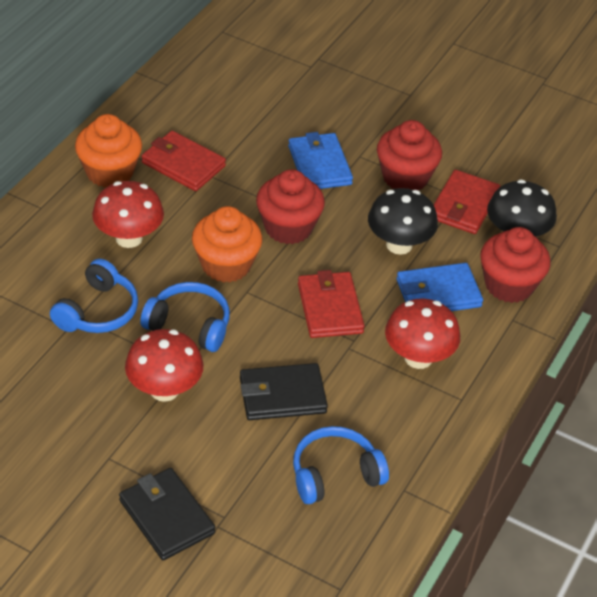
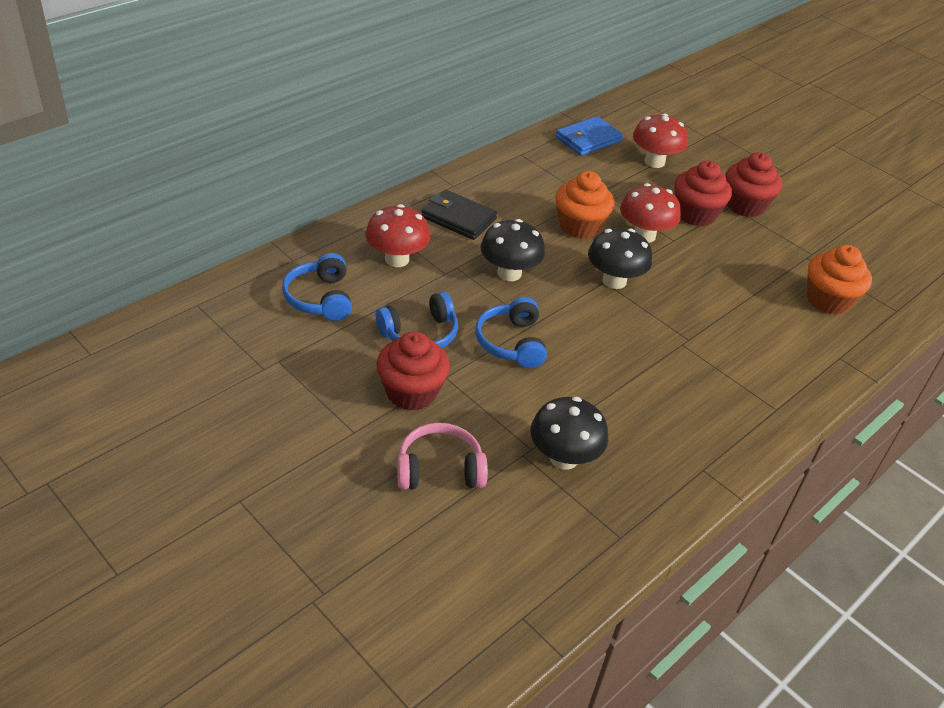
black mushroom: 2 -> 3
black wallet: 2 -> 1
blue wallet: 2 -> 1
pink headphones: 0 -> 1
red wallet: 3 -> 0

